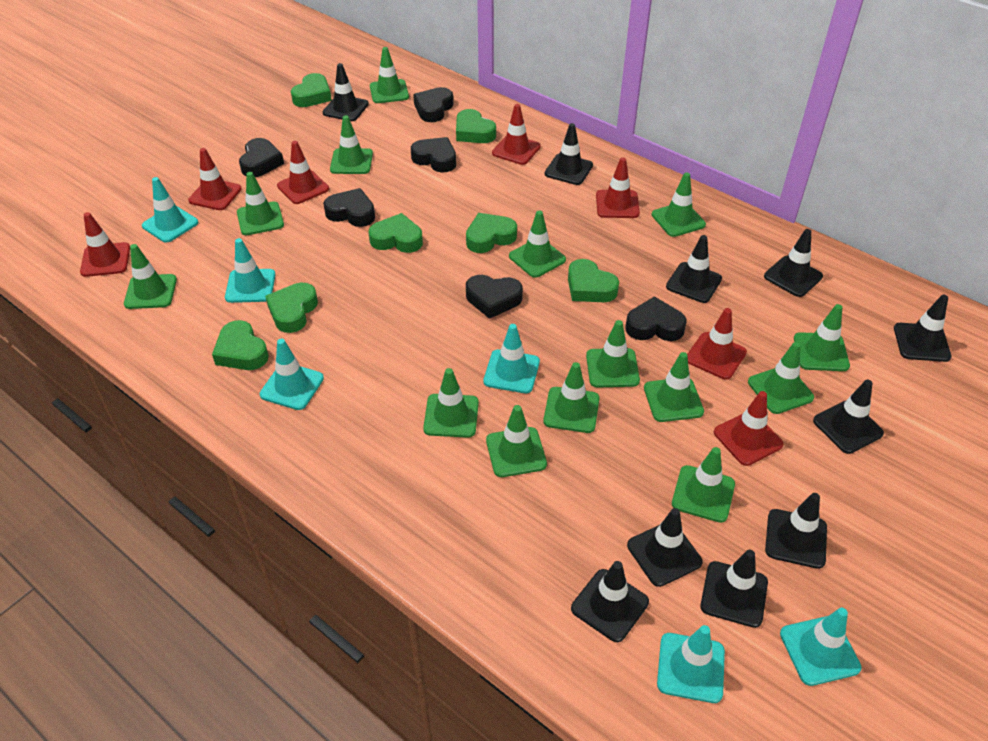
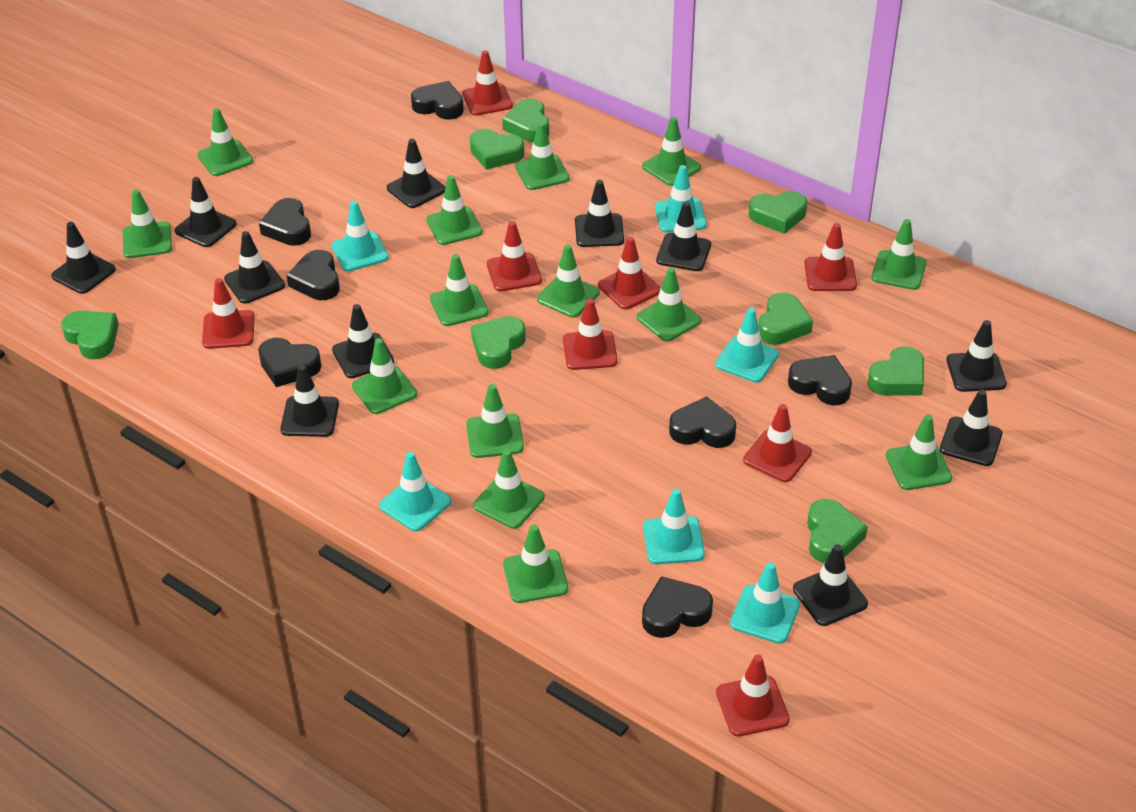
black heart: 6 -> 7
black traffic cone: 10 -> 11
green heart: 7 -> 8
red traffic cone: 7 -> 8

